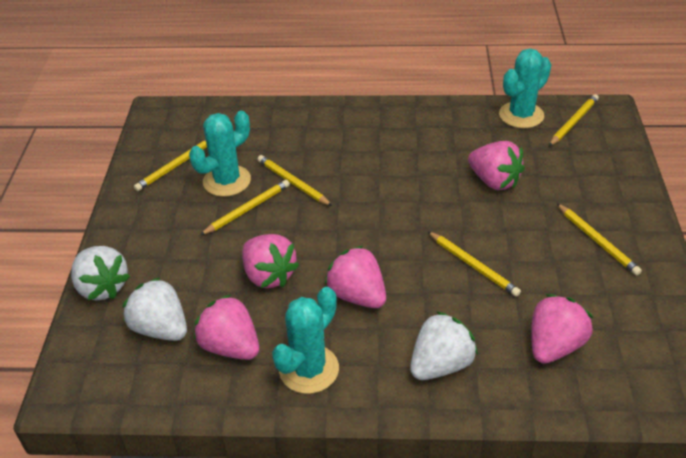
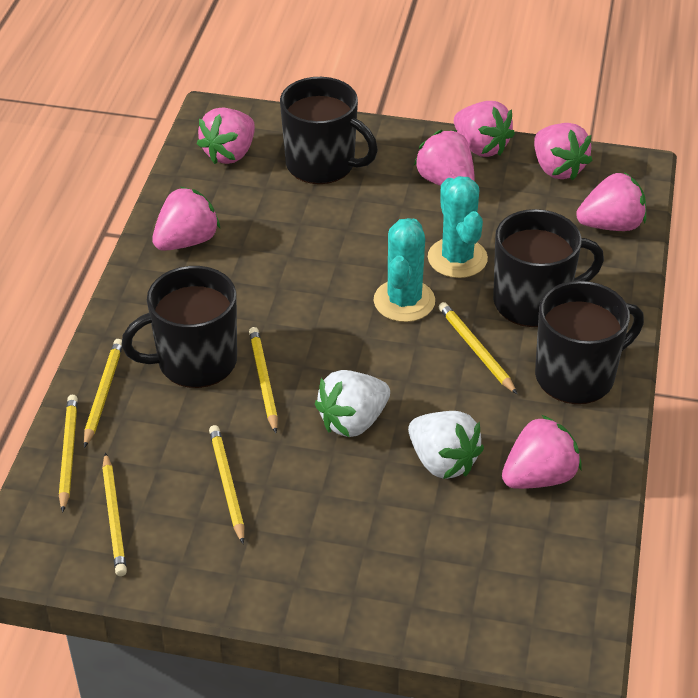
black mug: 0 -> 4
pink strawberry: 5 -> 7
turquoise cactus: 3 -> 2
white strawberry: 3 -> 2

